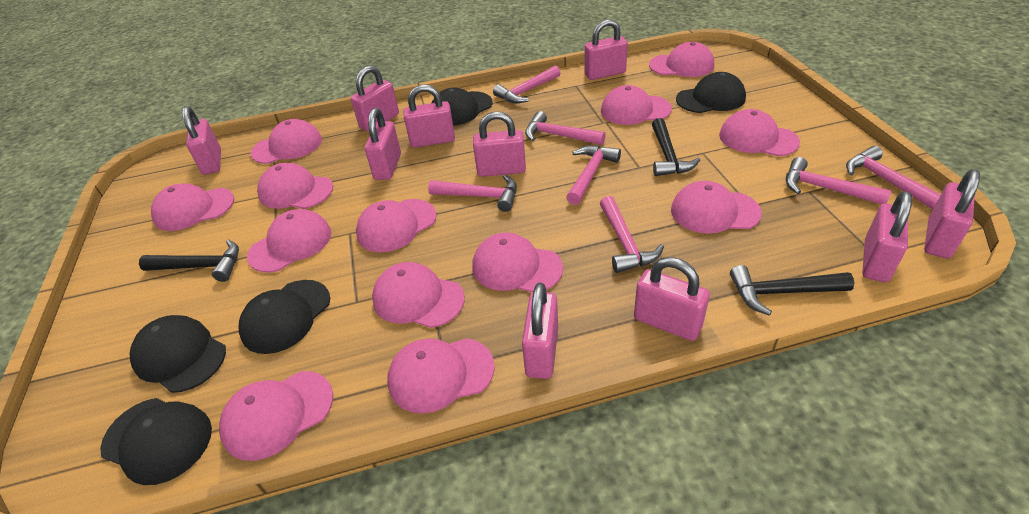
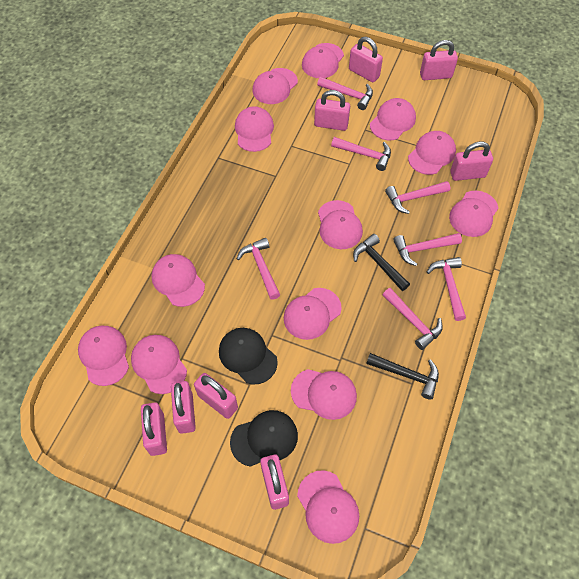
black cap: 5 -> 2
black hammer: 3 -> 2
pink padlock: 10 -> 8

